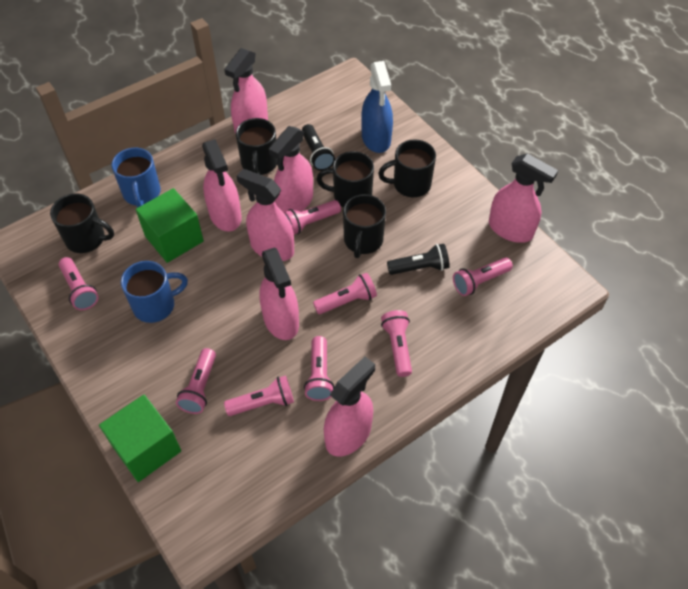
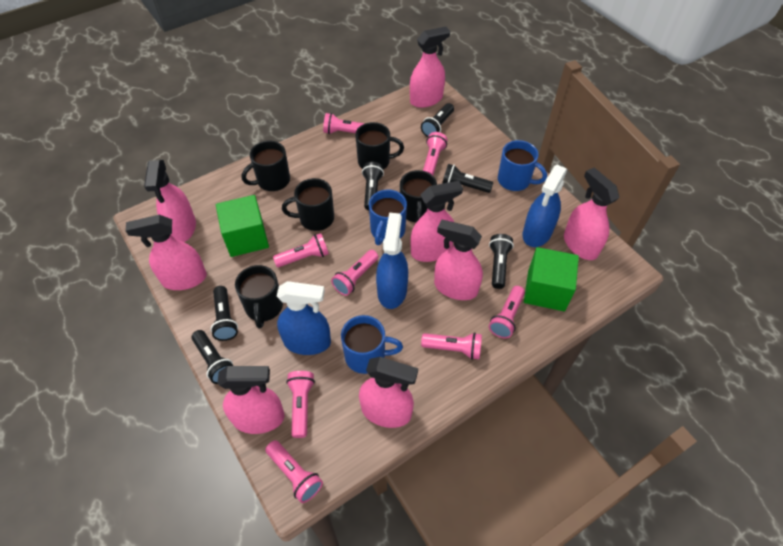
black flashlight: 2 -> 6
blue mug: 2 -> 3
blue spray bottle: 1 -> 3
pink spray bottle: 7 -> 8

